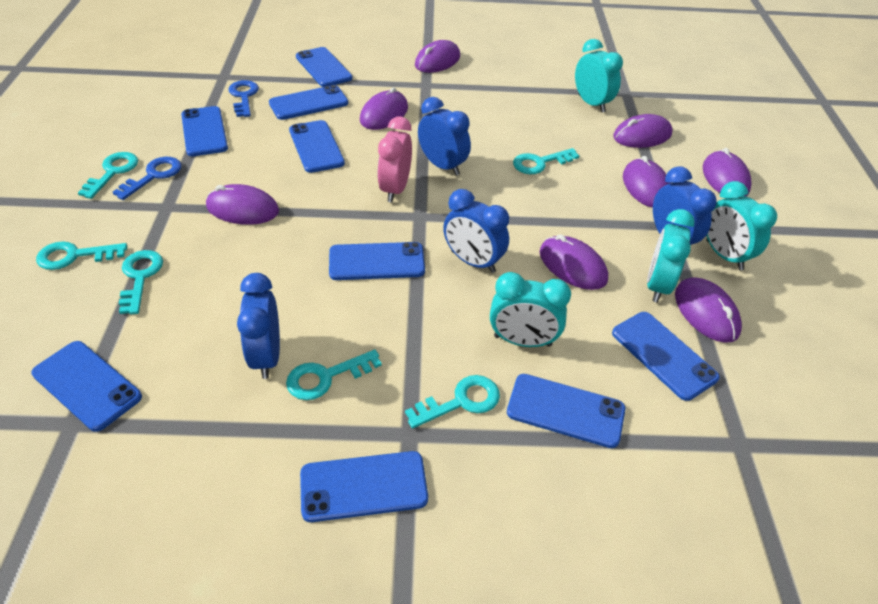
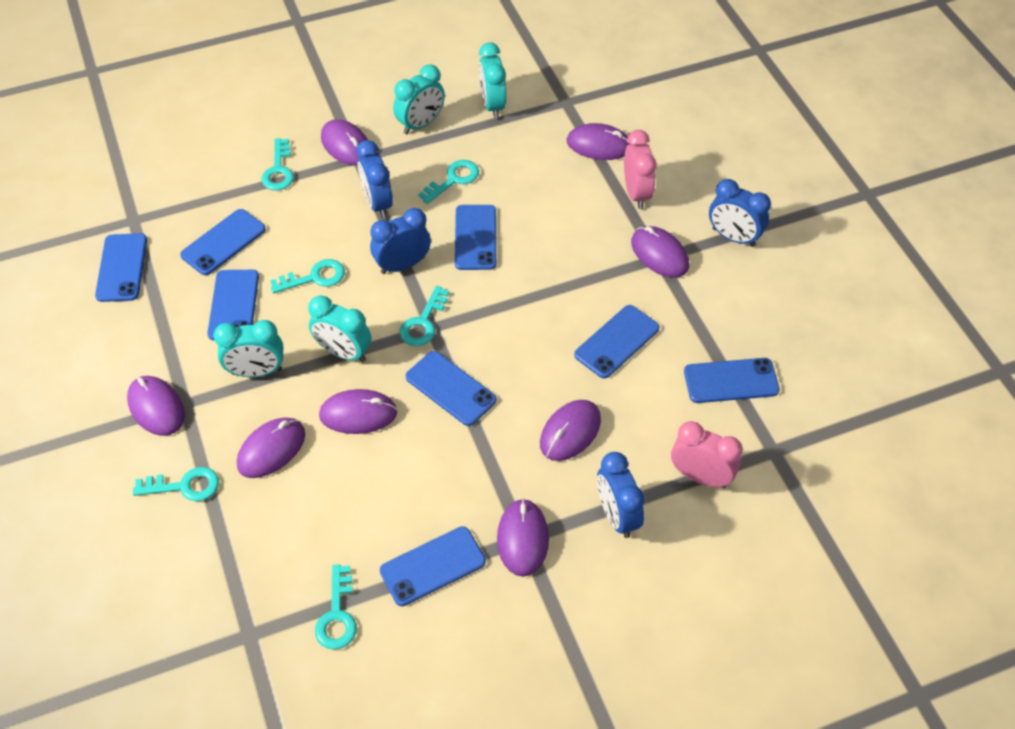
blue key: 2 -> 0
blue phone: 9 -> 8
pink clock: 1 -> 2

